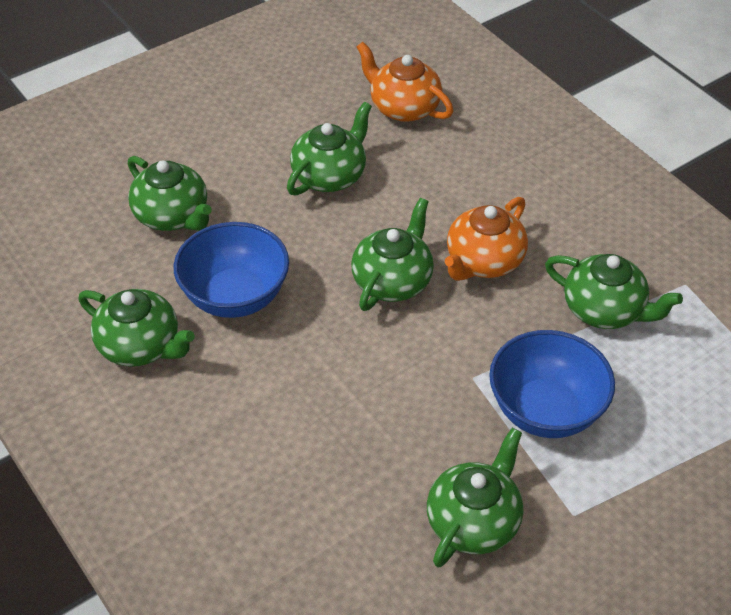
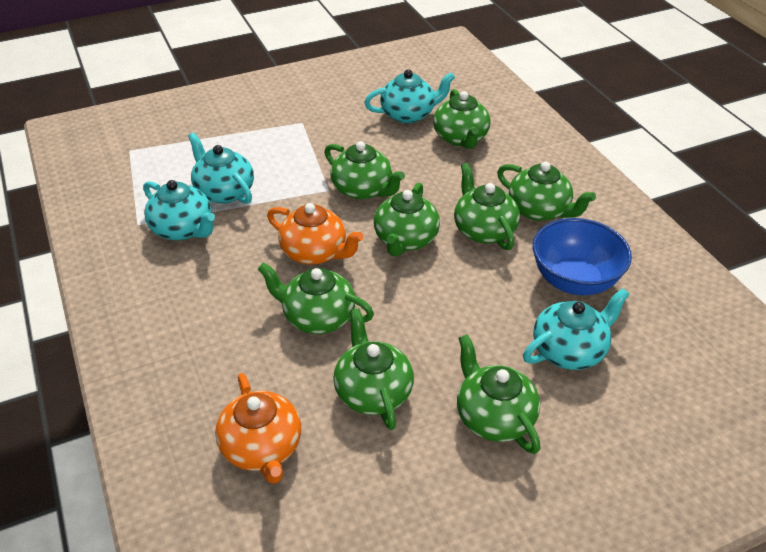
blue bowl: 2 -> 1
green teapot: 6 -> 8
turquoise teapot: 0 -> 4

